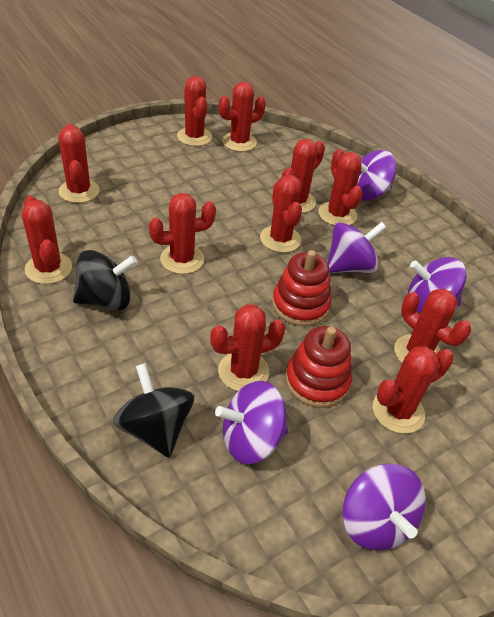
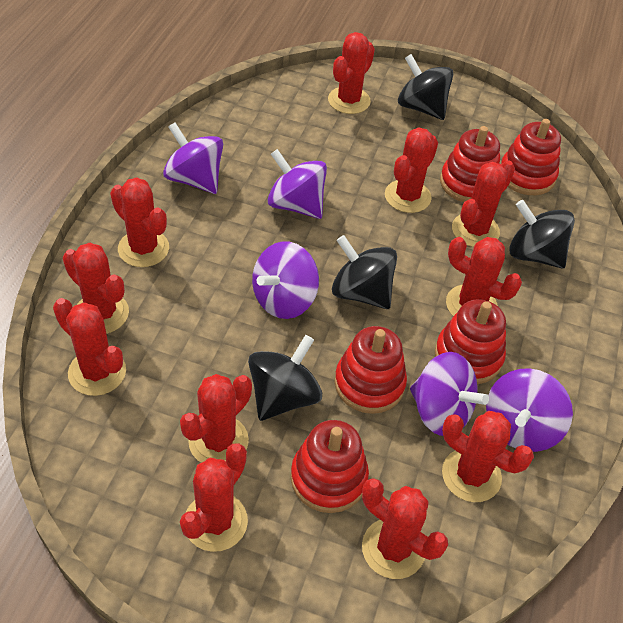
black spinning top: 2 -> 4
red stacking toy: 2 -> 5

